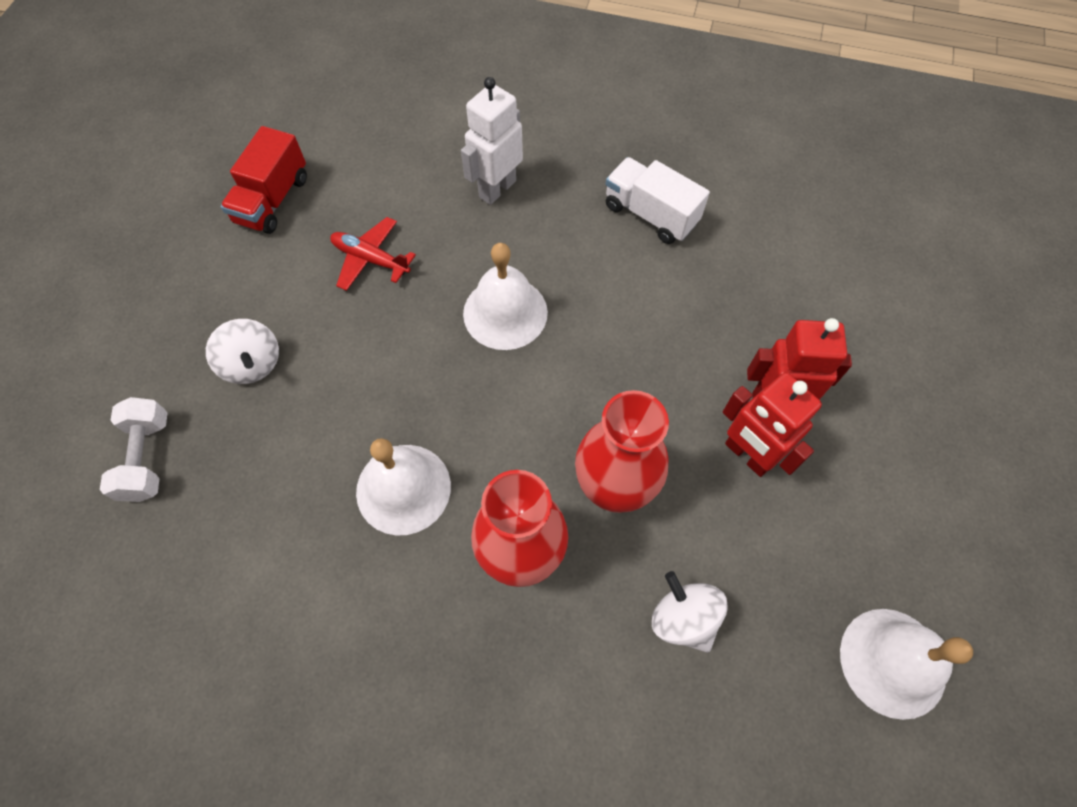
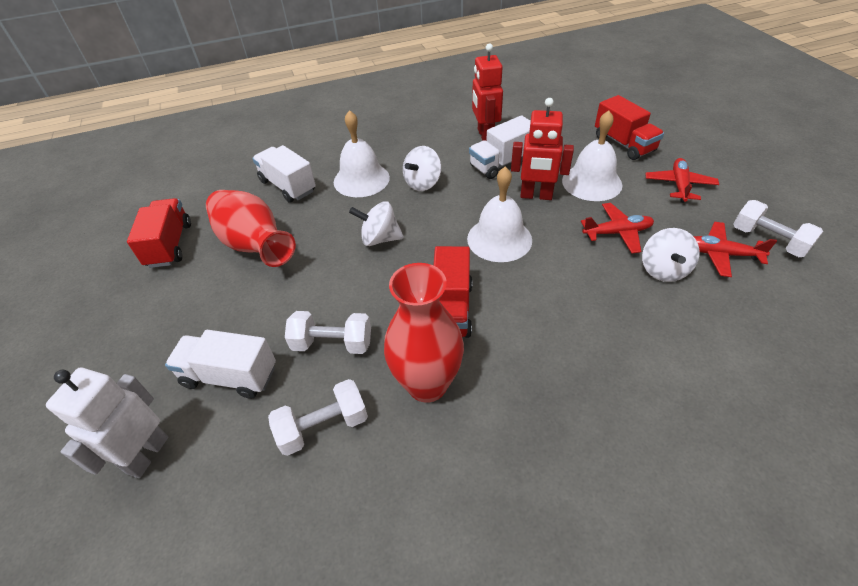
red plane: 1 -> 3
red truck: 1 -> 3
white dumbbell: 1 -> 3
white spinning top: 2 -> 3
white truck: 1 -> 3

